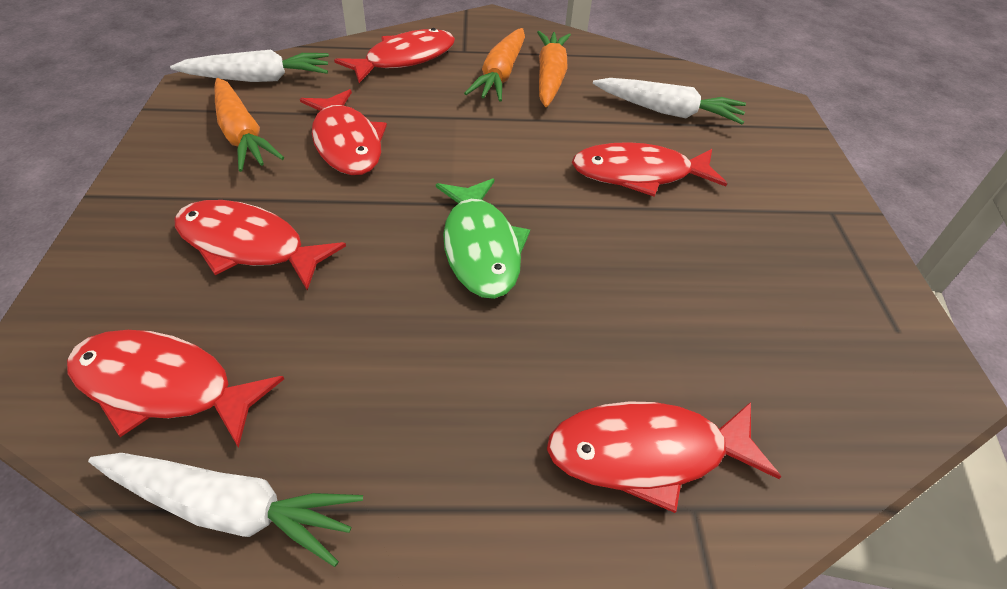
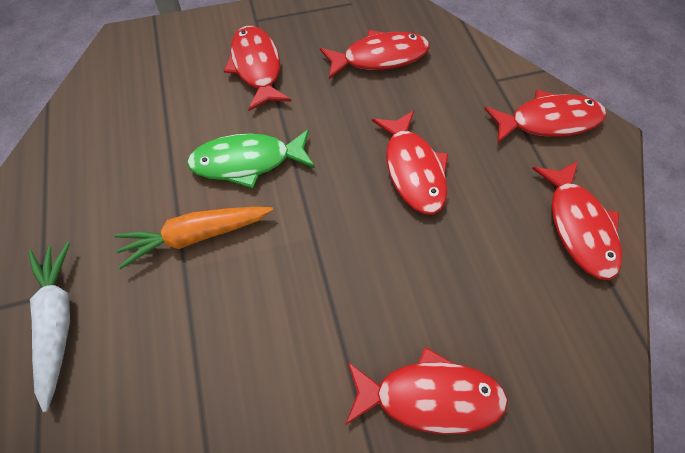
orange carrot: 3 -> 1
white carrot: 3 -> 1

